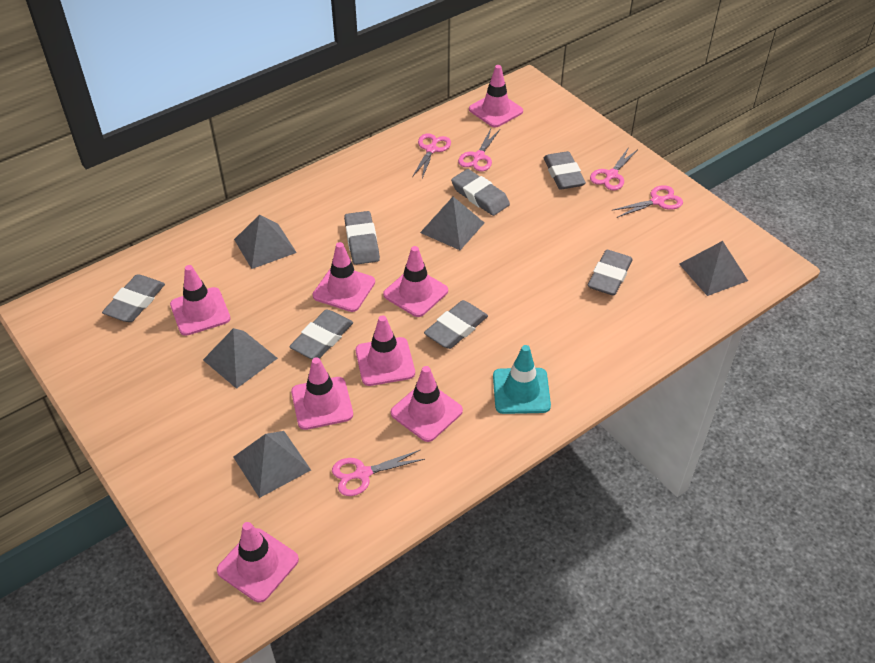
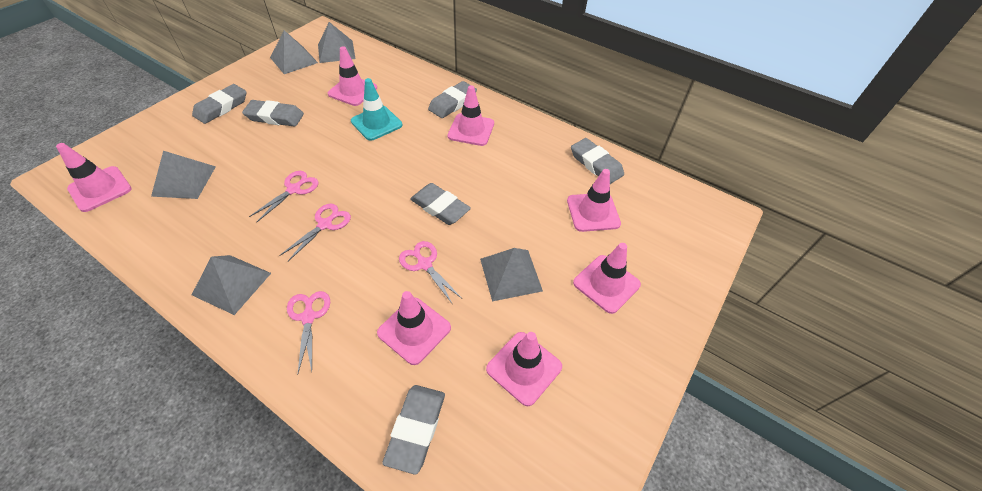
grey eraser: 7 -> 6
pink scissors: 5 -> 4
pink traffic cone: 8 -> 7

